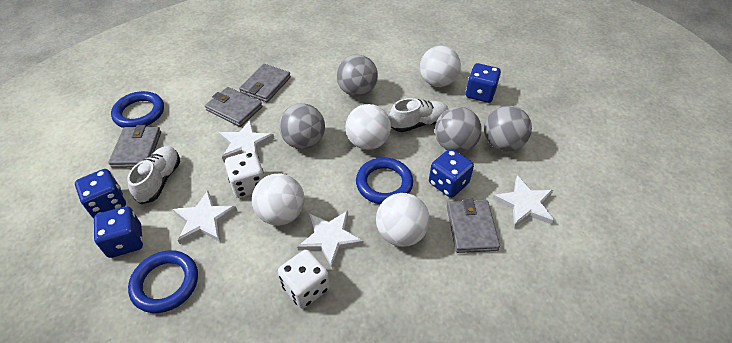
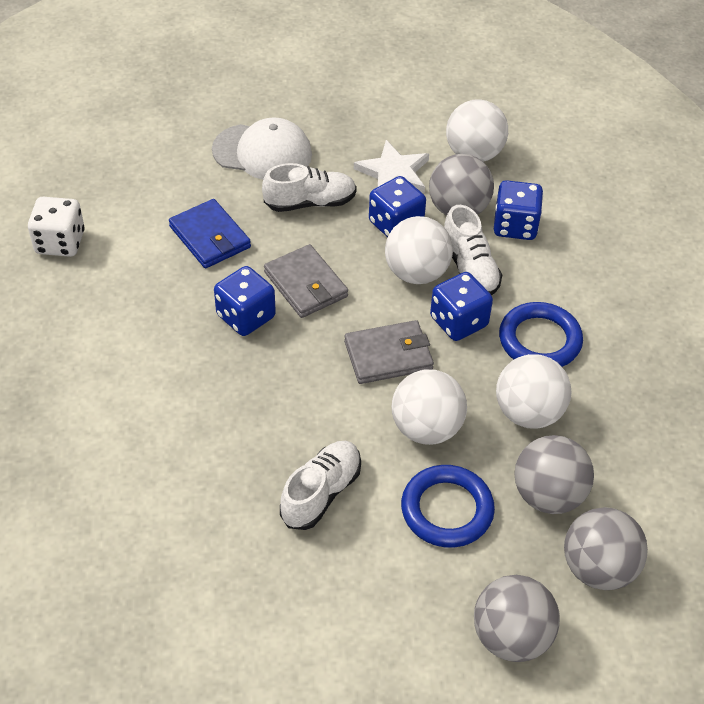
blue ring: 3 -> 2
blue wallet: 0 -> 1
grey wallet: 4 -> 2
white cap: 0 -> 1
white dice: 2 -> 1
white shoe: 2 -> 3
white star: 4 -> 1

